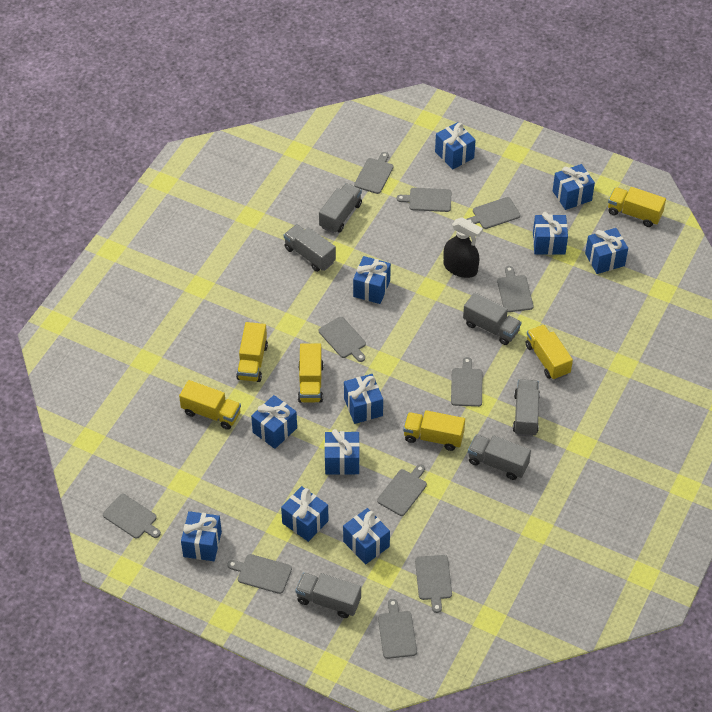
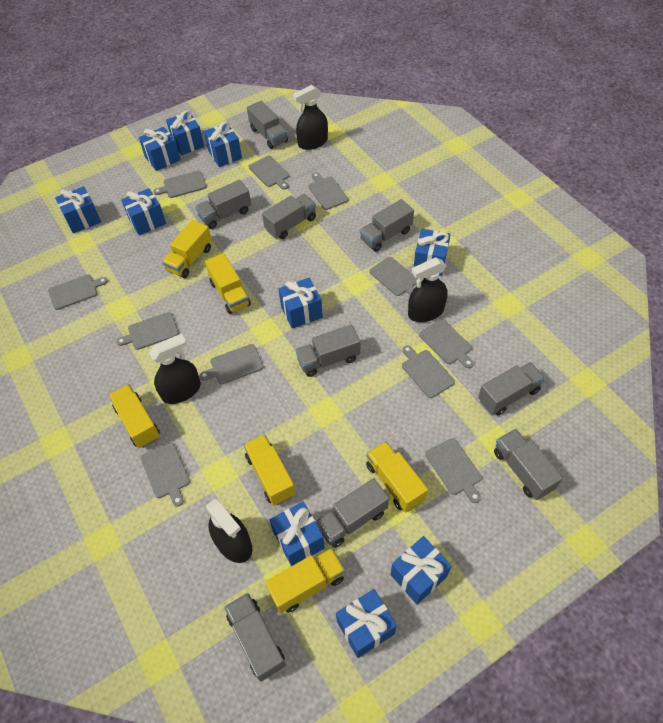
black spray bottle: 1 -> 4
blue gift: 11 -> 10
grey truck: 6 -> 9

